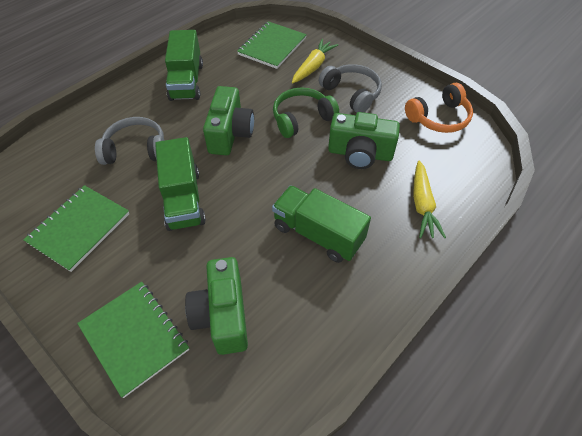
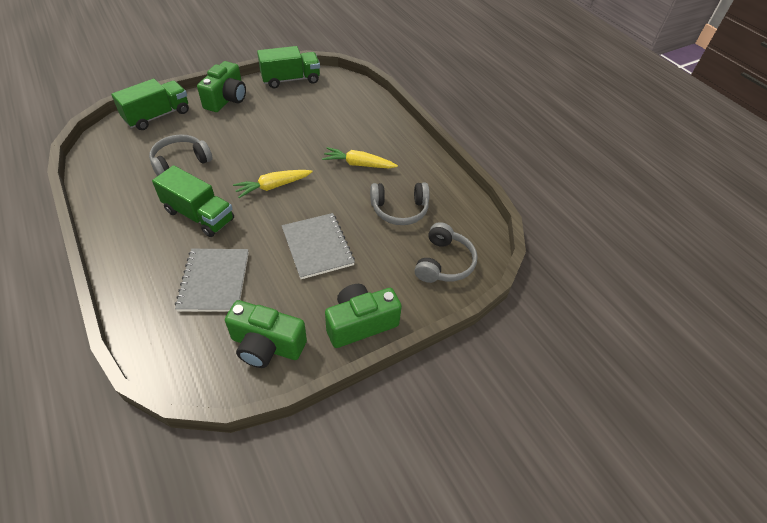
green headphones: 1 -> 0
green notebook: 3 -> 0
grey headphones: 2 -> 3
grey notebook: 0 -> 2
orange headphones: 1 -> 0

